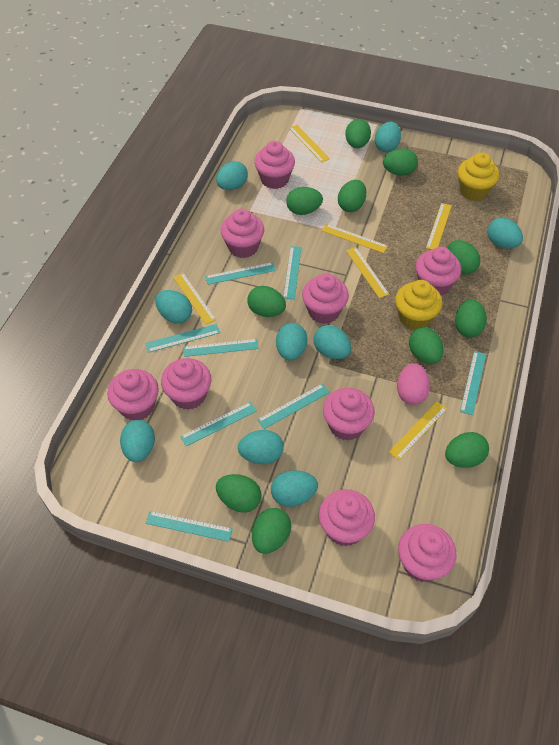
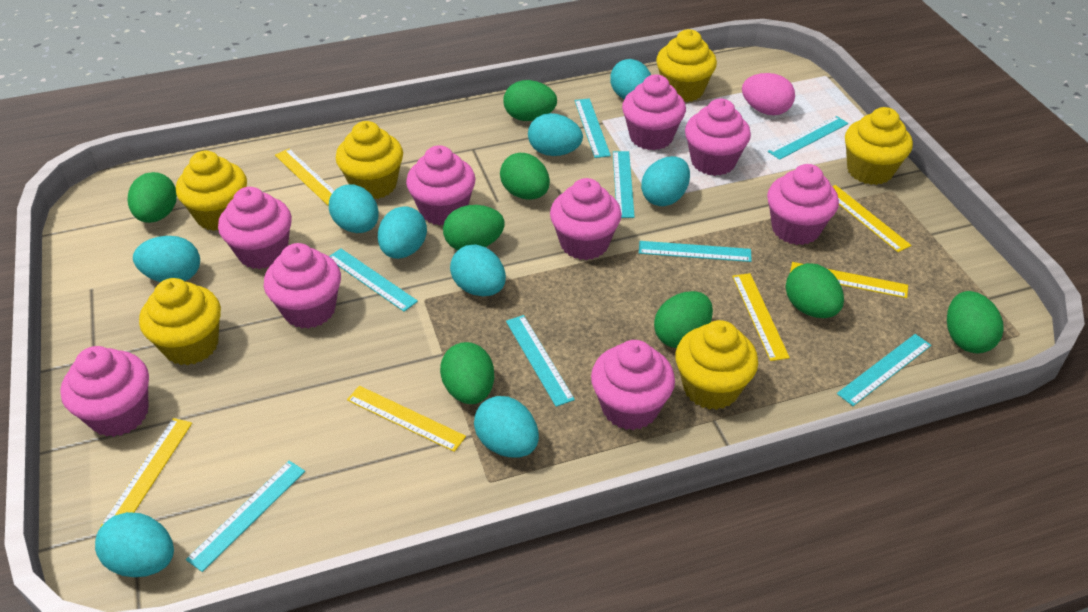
green egg: 11 -> 8
yellow cupcake: 2 -> 6

